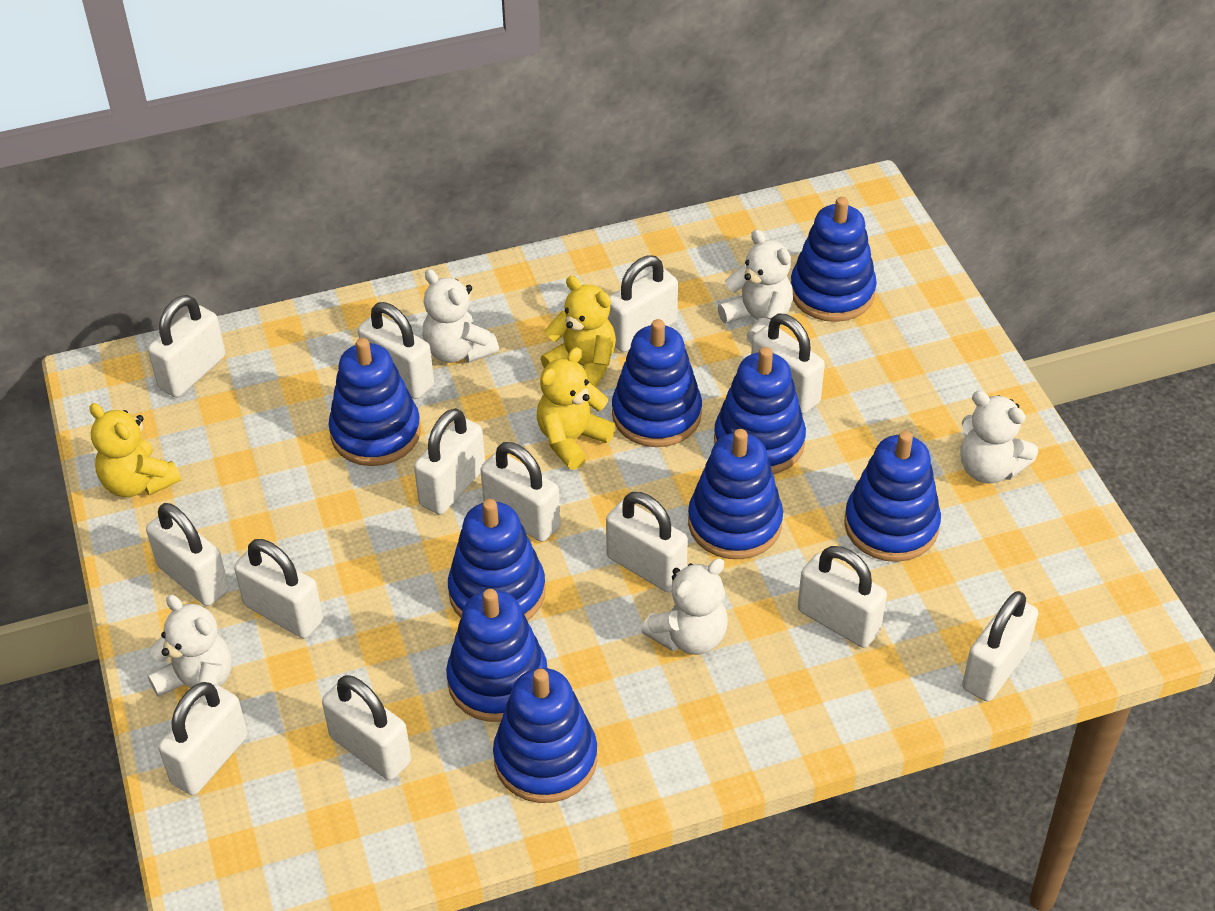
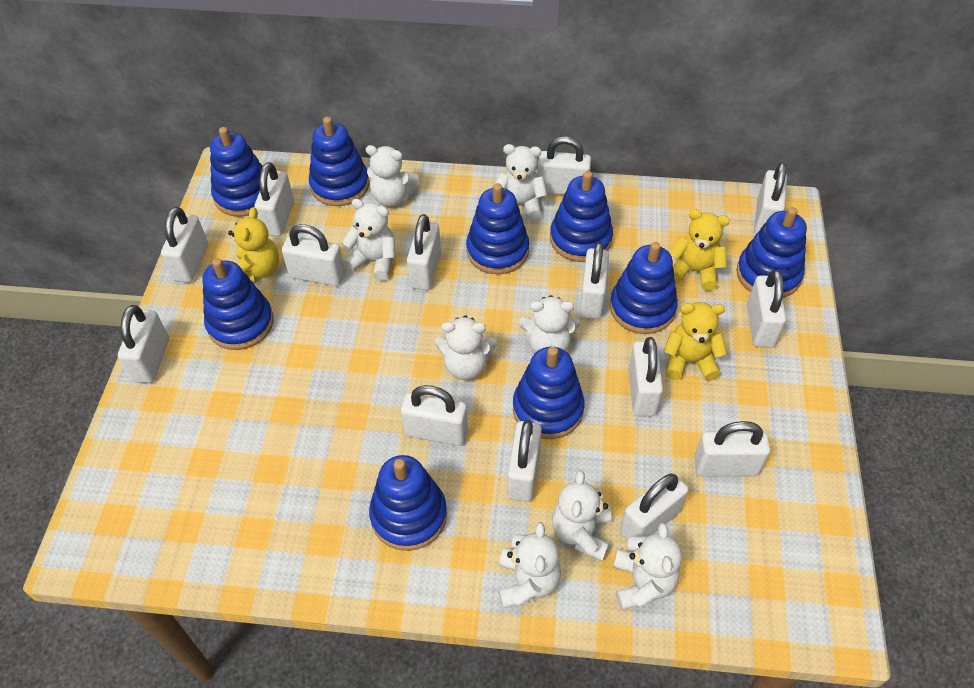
white padlock: 13 -> 14
white teddy bear: 5 -> 8

